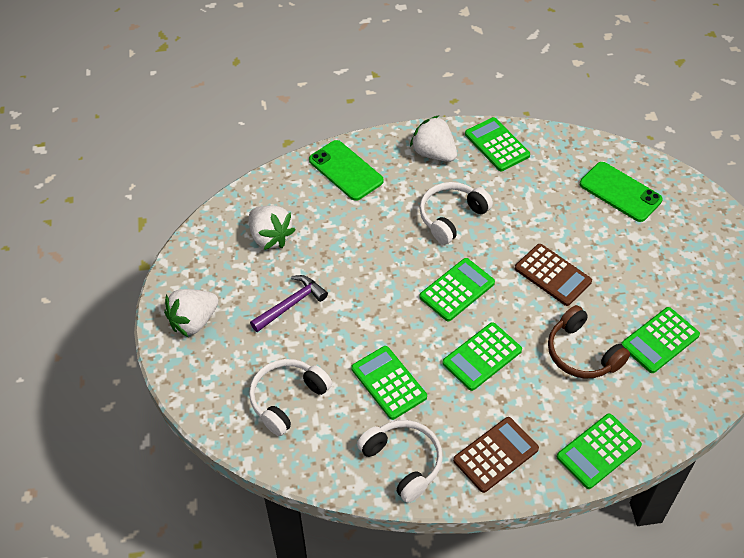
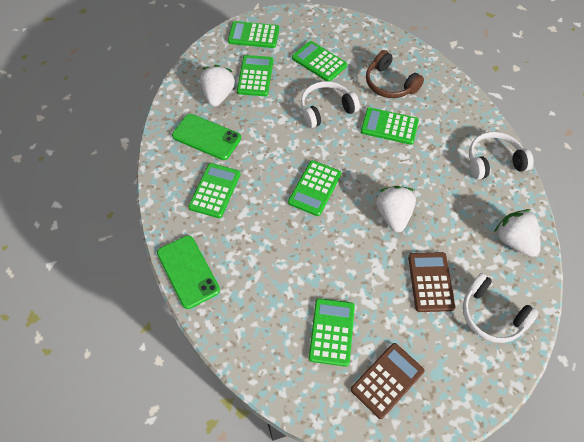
green calculator: 6 -> 7
purple hammer: 1 -> 0

